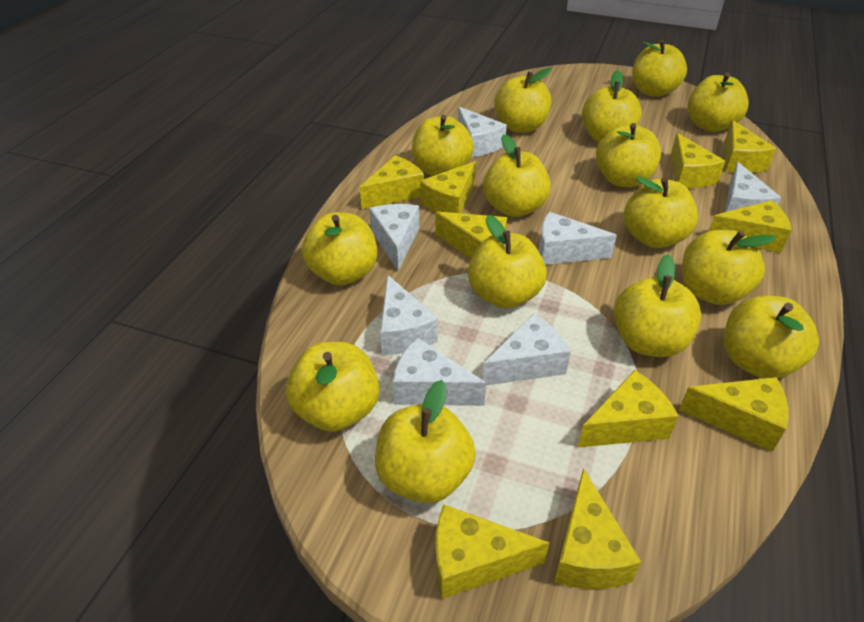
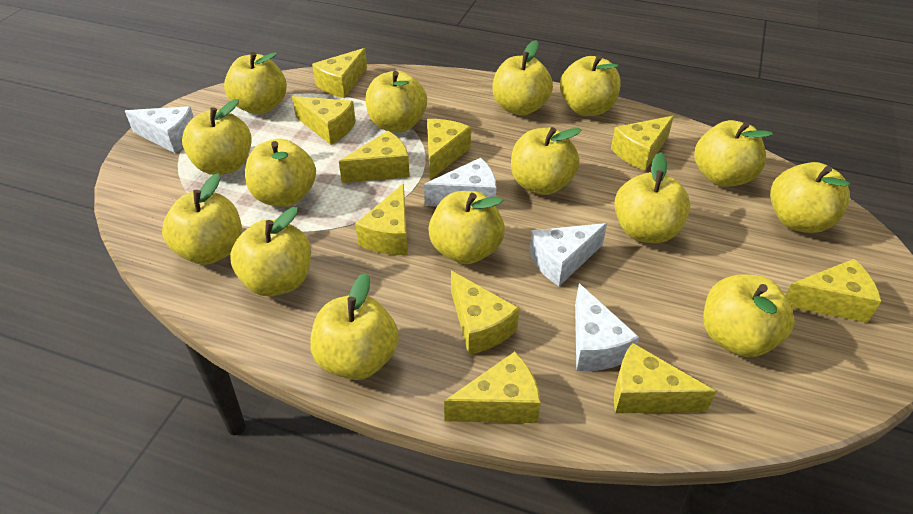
white cheese: 7 -> 4

